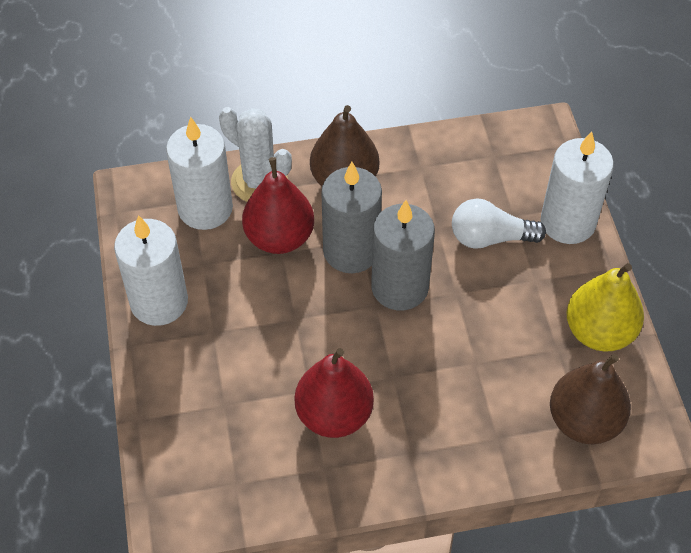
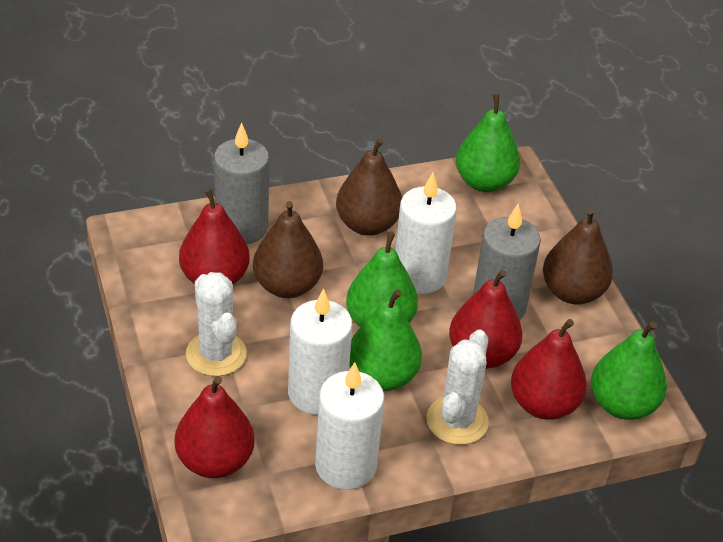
brown pear: 2 -> 3
green pear: 0 -> 4
red pear: 2 -> 4
white cactus: 1 -> 2
white light bulb: 1 -> 0
yellow pear: 1 -> 0

